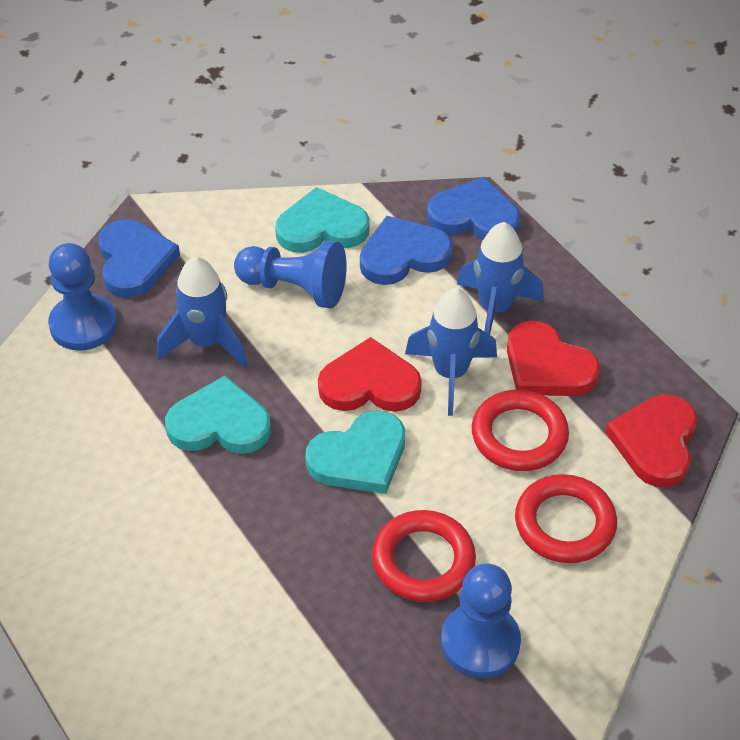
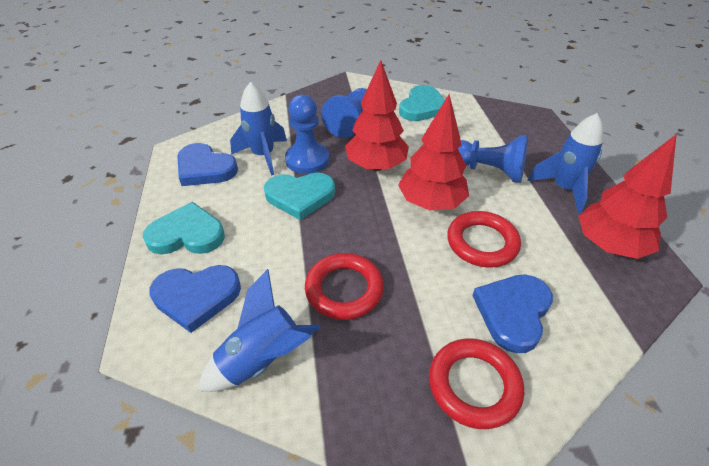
red heart: 3 -> 0
red tree: 0 -> 3

